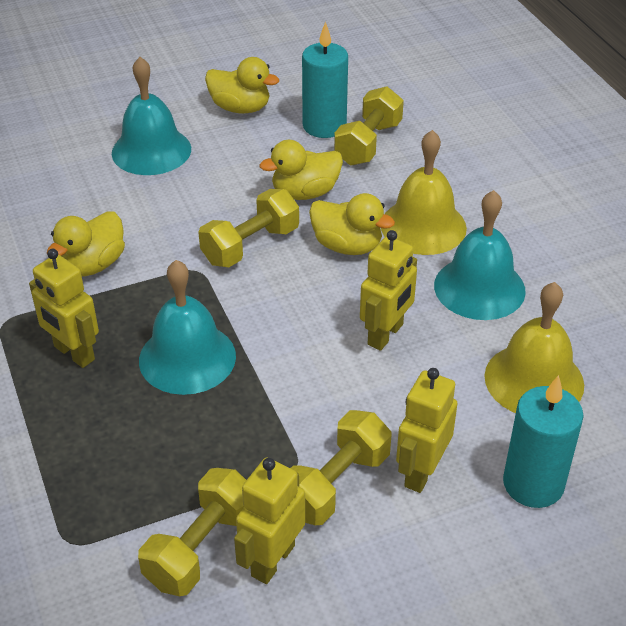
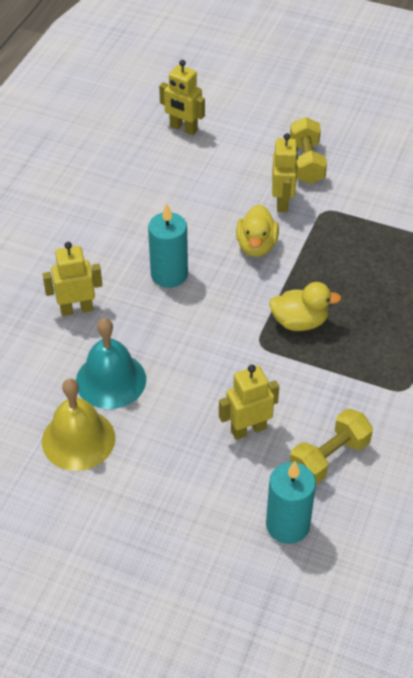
turquoise bell: 3 -> 1
yellow bell: 2 -> 1
yellow duck: 4 -> 2
yellow dumbbell: 4 -> 2

